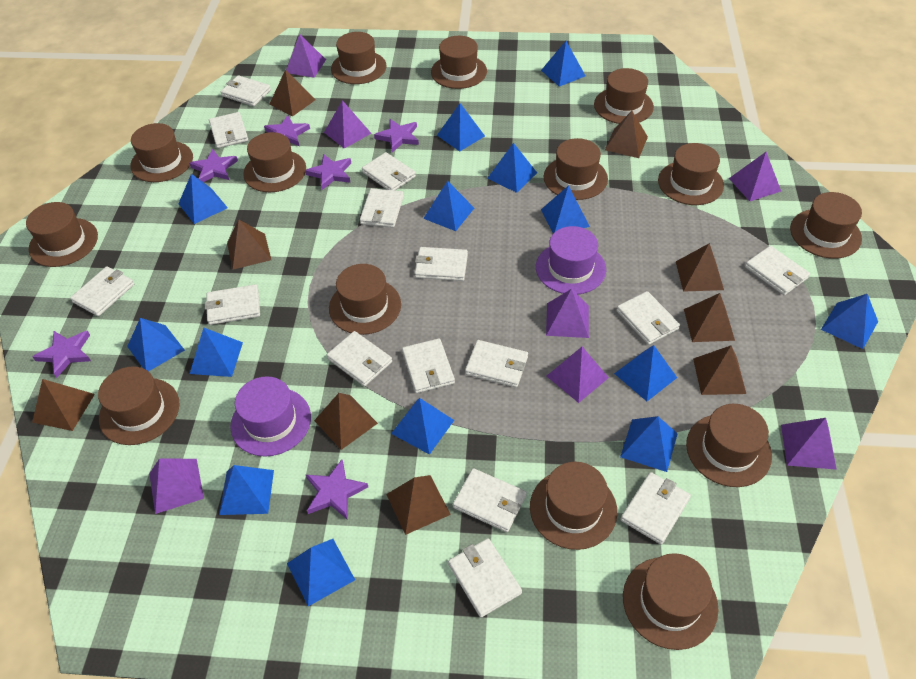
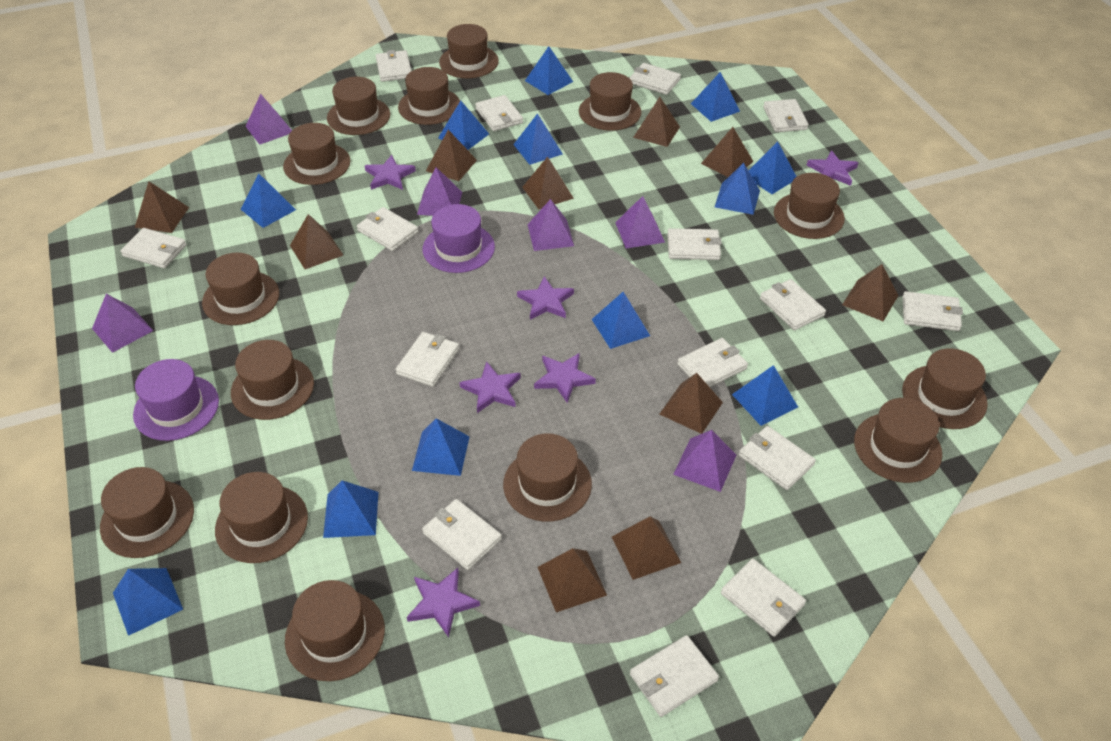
blue pyramid: 14 -> 12
brown pyramid: 9 -> 10
purple pyramid: 7 -> 6

